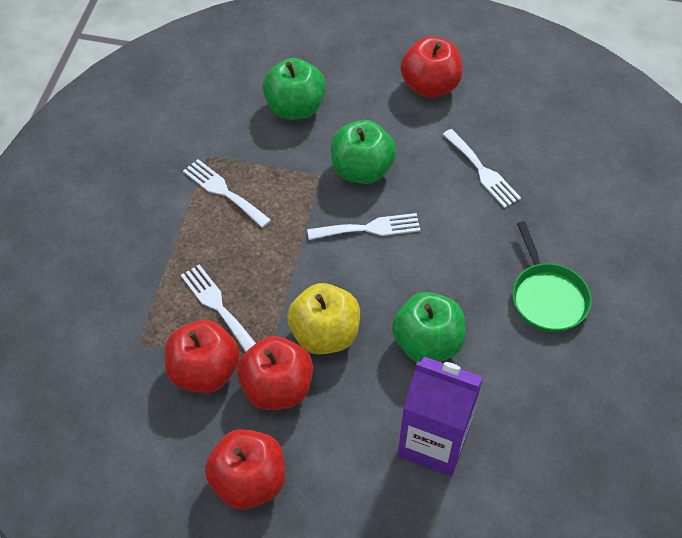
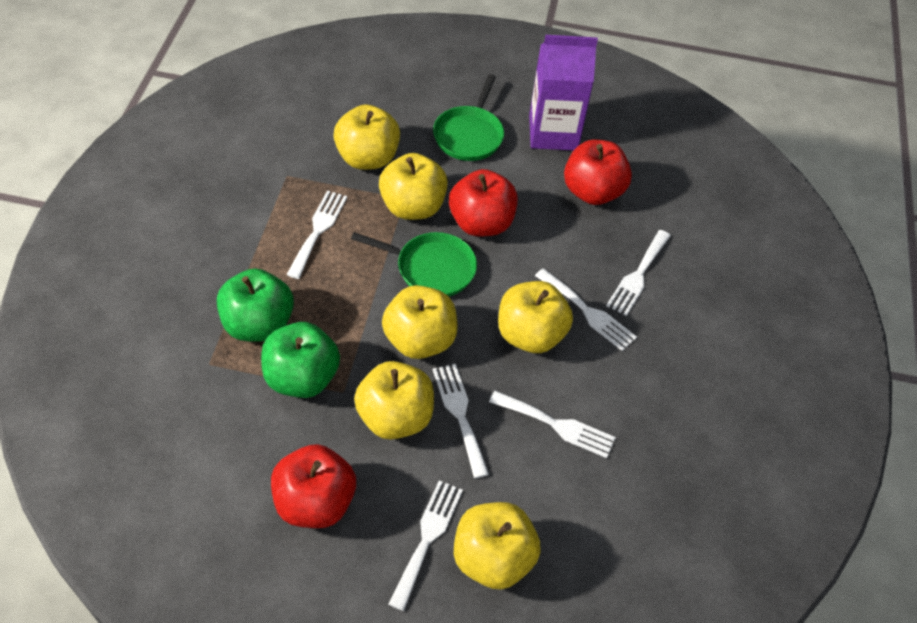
green apple: 3 -> 2
green pan: 1 -> 2
red apple: 4 -> 3
white fork: 4 -> 6
yellow apple: 1 -> 6

